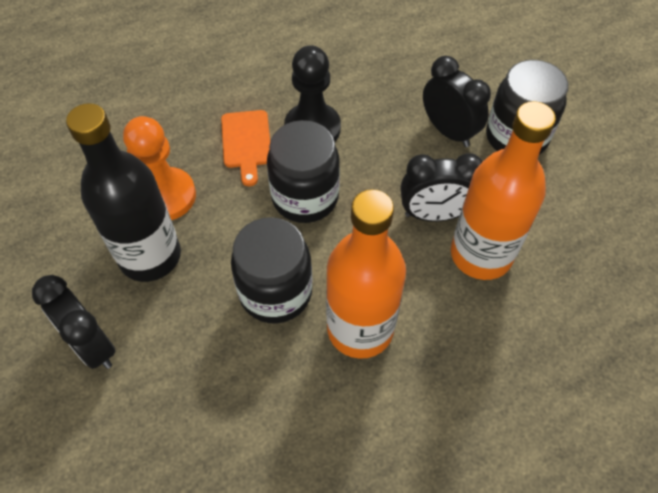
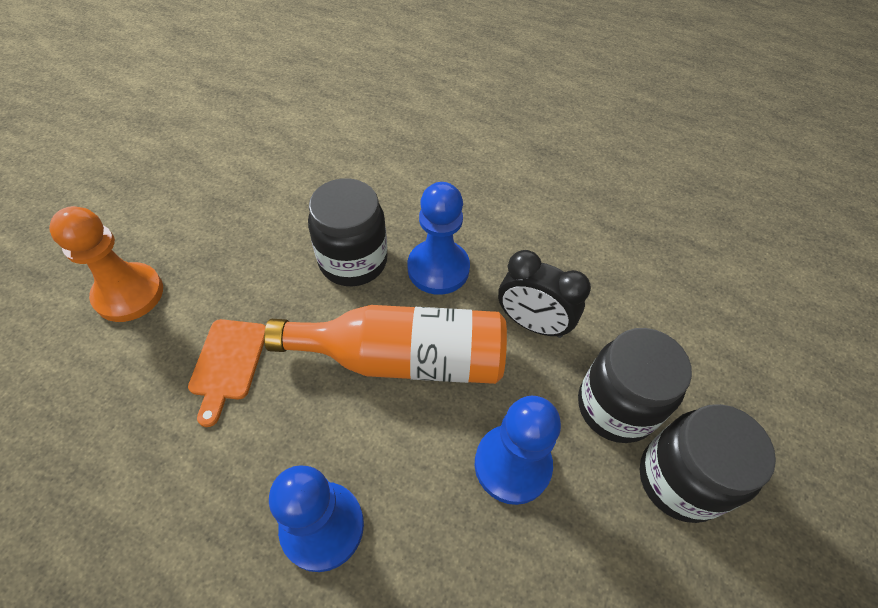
black bottle: 1 -> 0
black clock: 3 -> 1
black pawn: 1 -> 0
blue pawn: 0 -> 3
orange bottle: 2 -> 1

